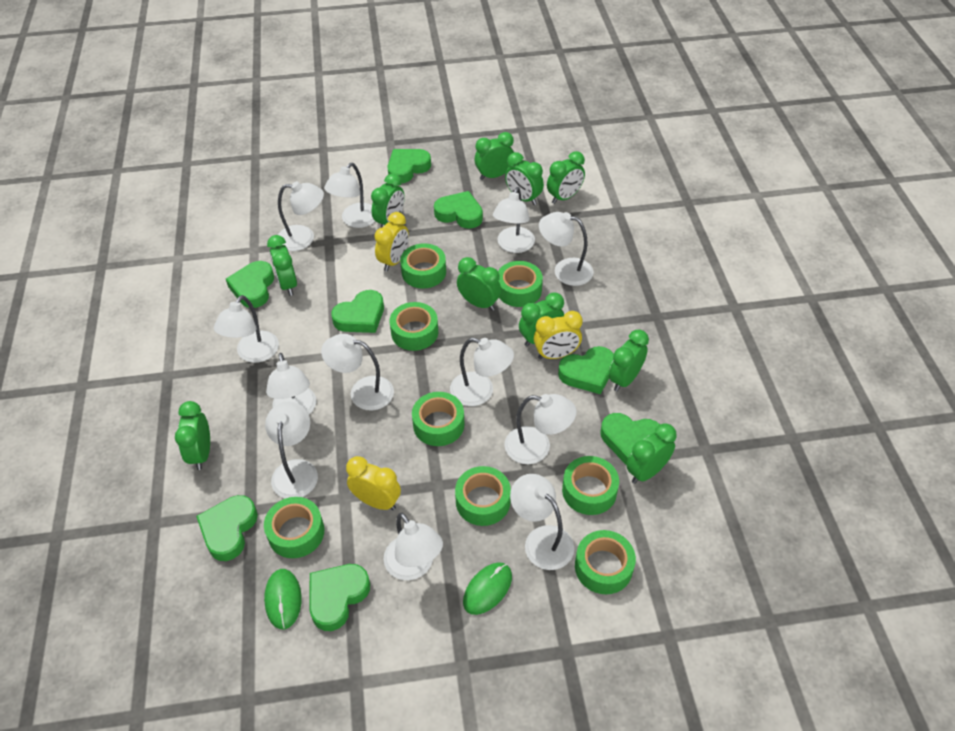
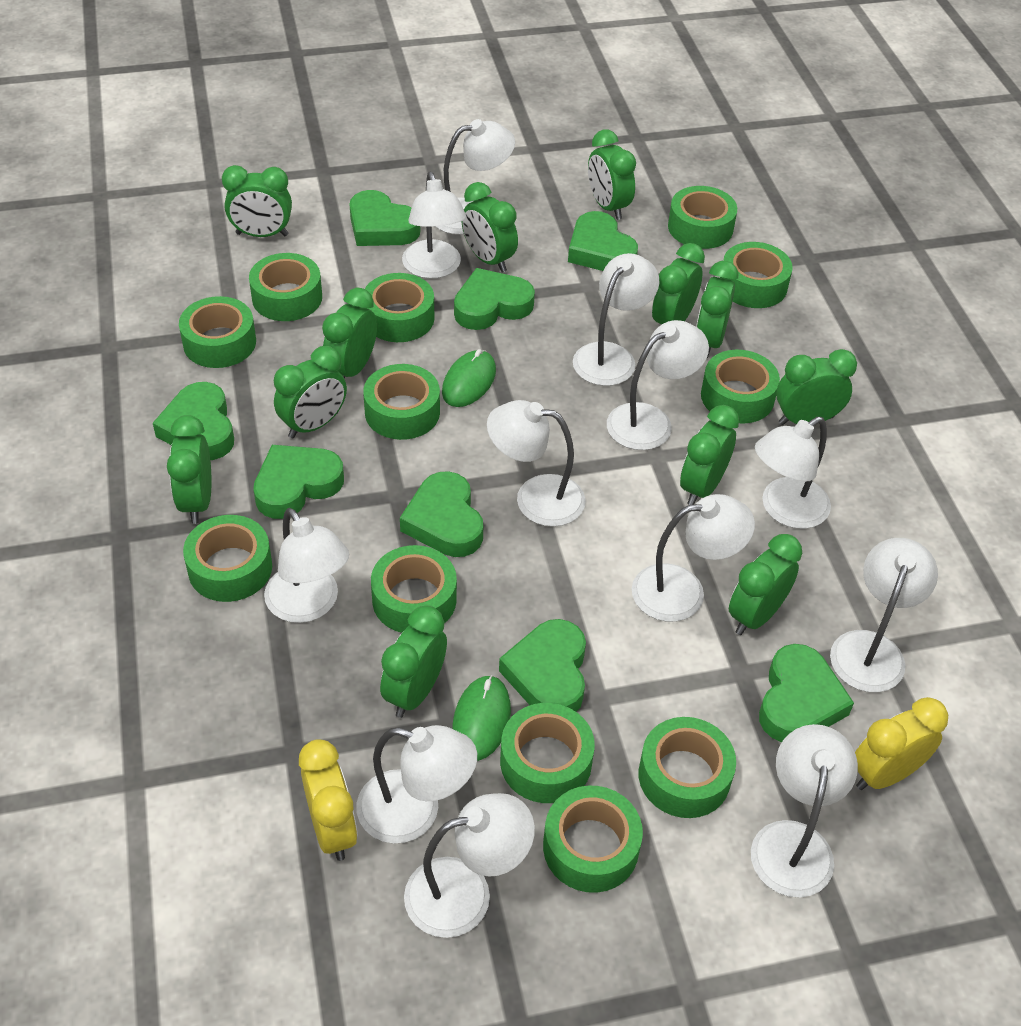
green clock: 10 -> 12
green tape: 8 -> 12
yellow clock: 3 -> 2

